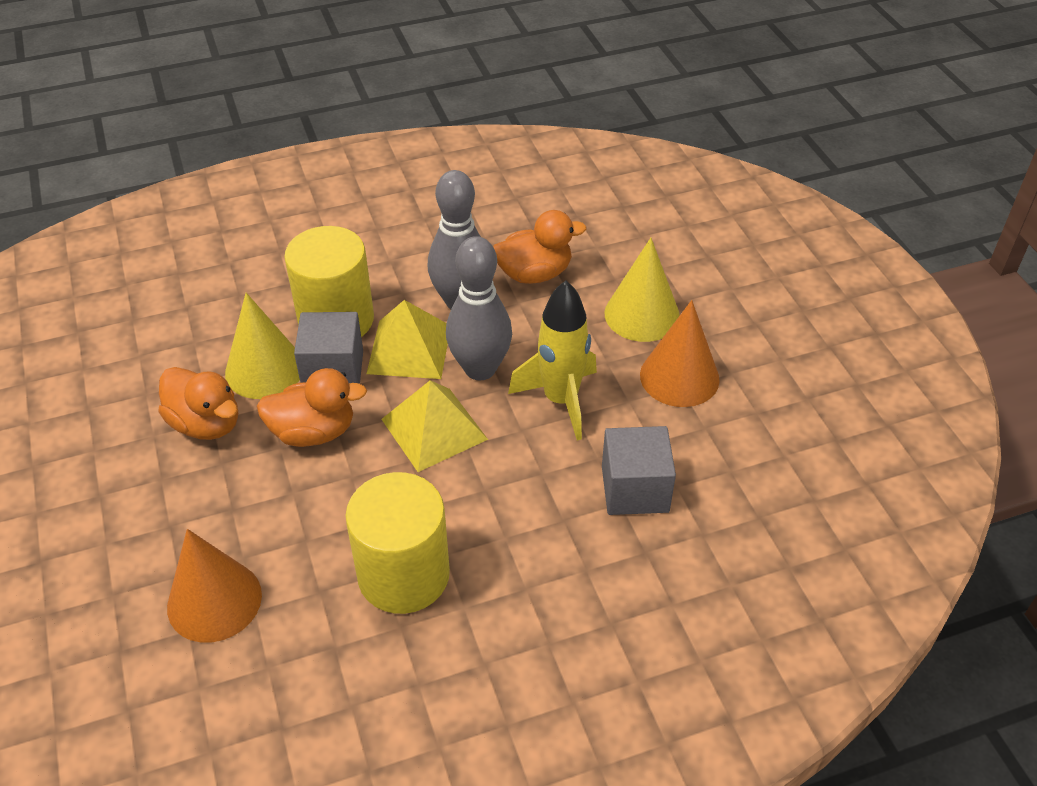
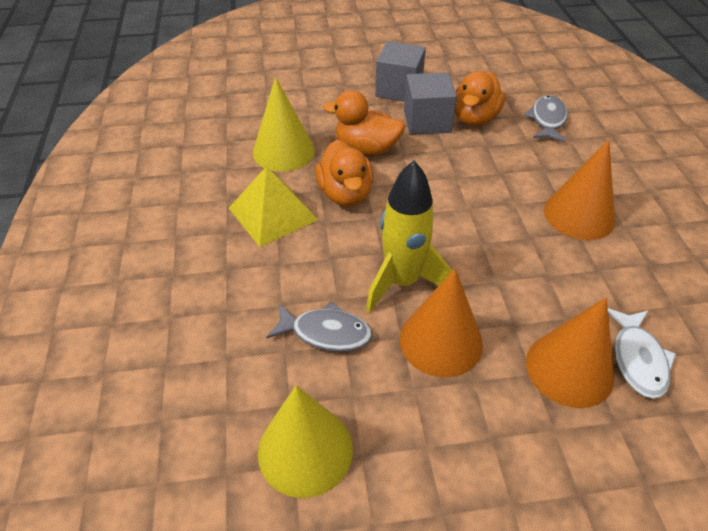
grey bowling pin: 2 -> 0
grey fish: 0 -> 2
orange cone: 2 -> 3
white fish: 0 -> 1
yellow cylinder: 2 -> 0
yellow pyramid: 2 -> 1

